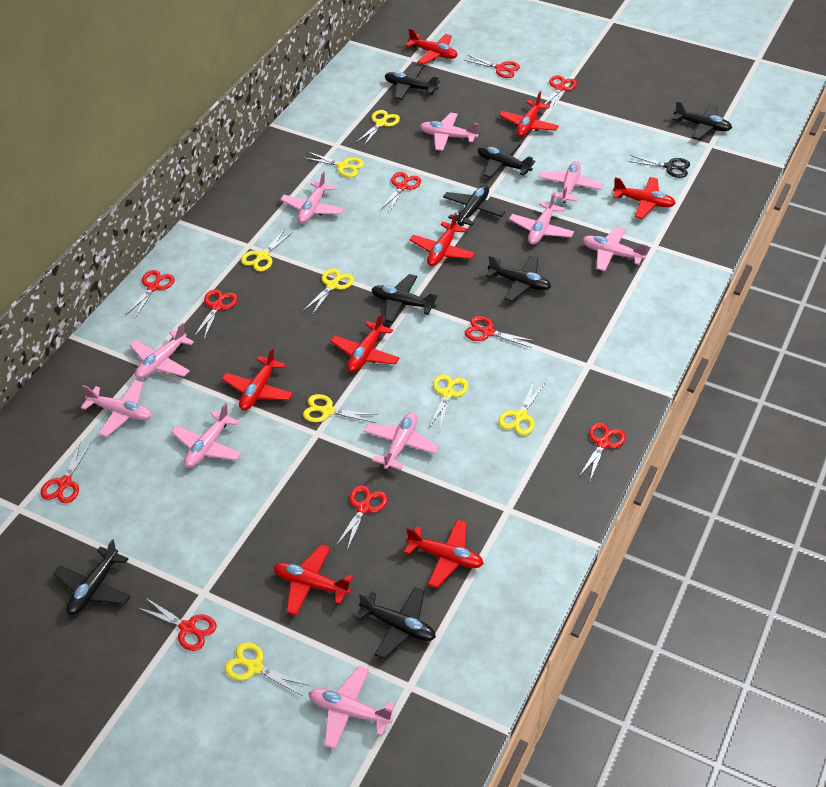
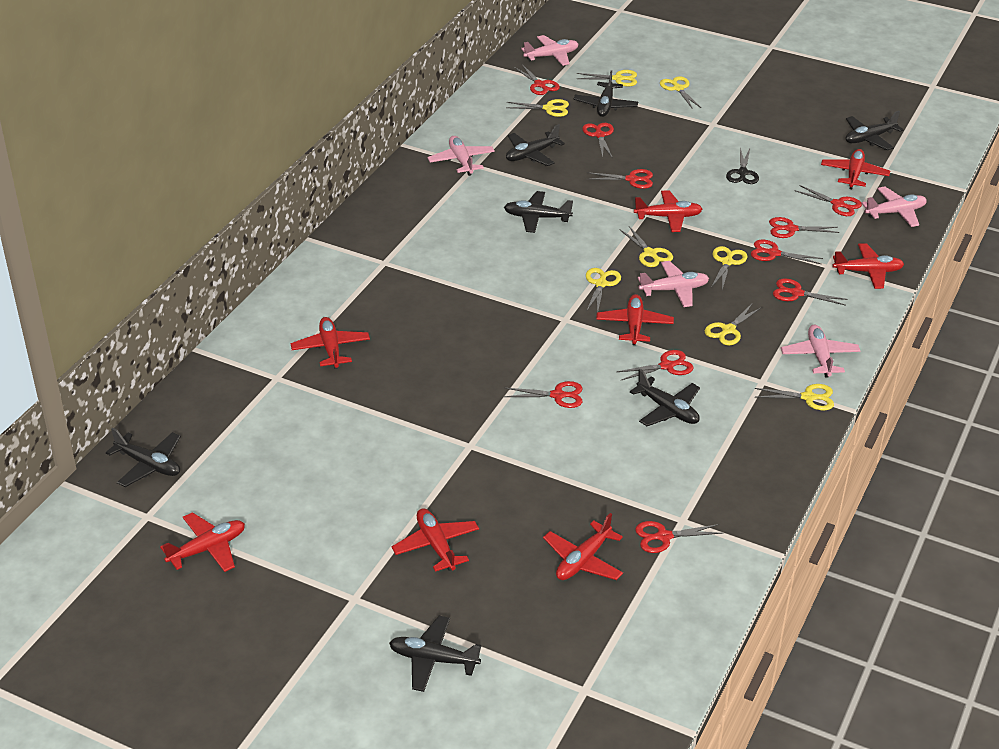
black plane: 8 -> 7
pink plane: 10 -> 5

